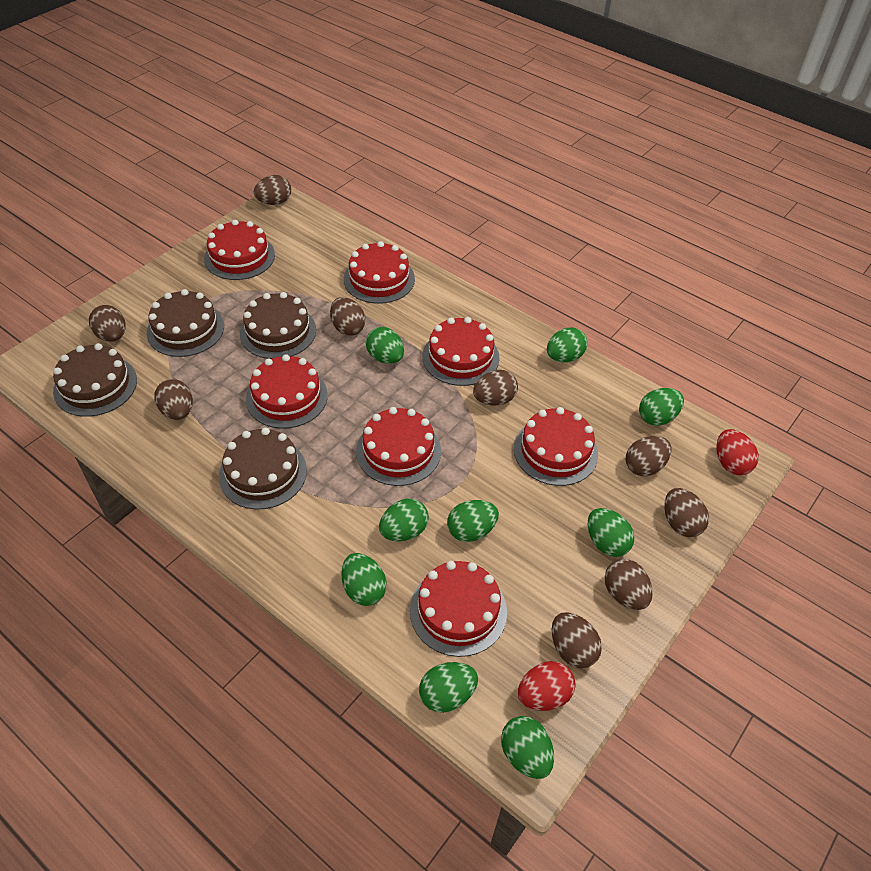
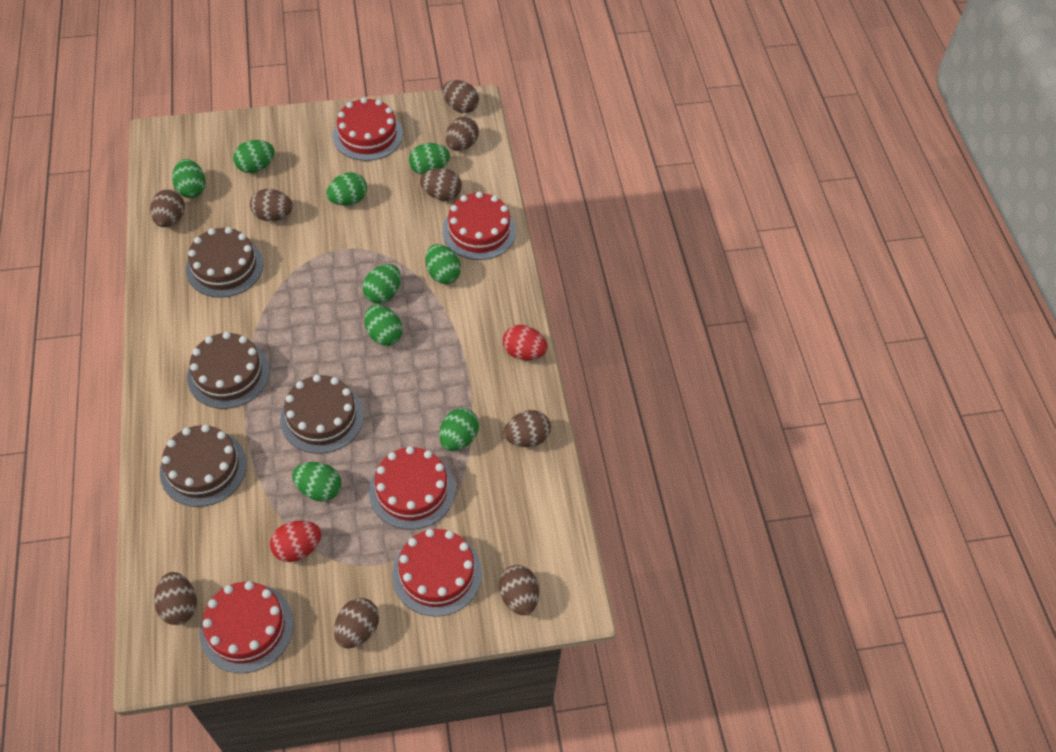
red cake: 7 -> 5

